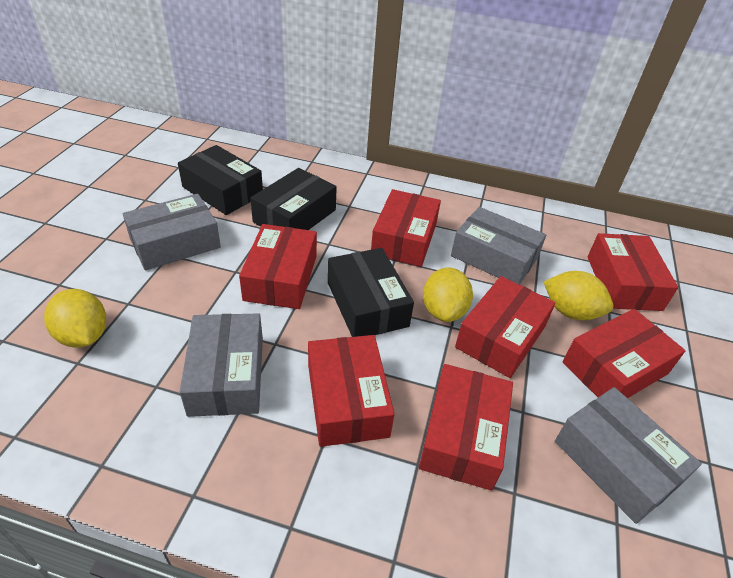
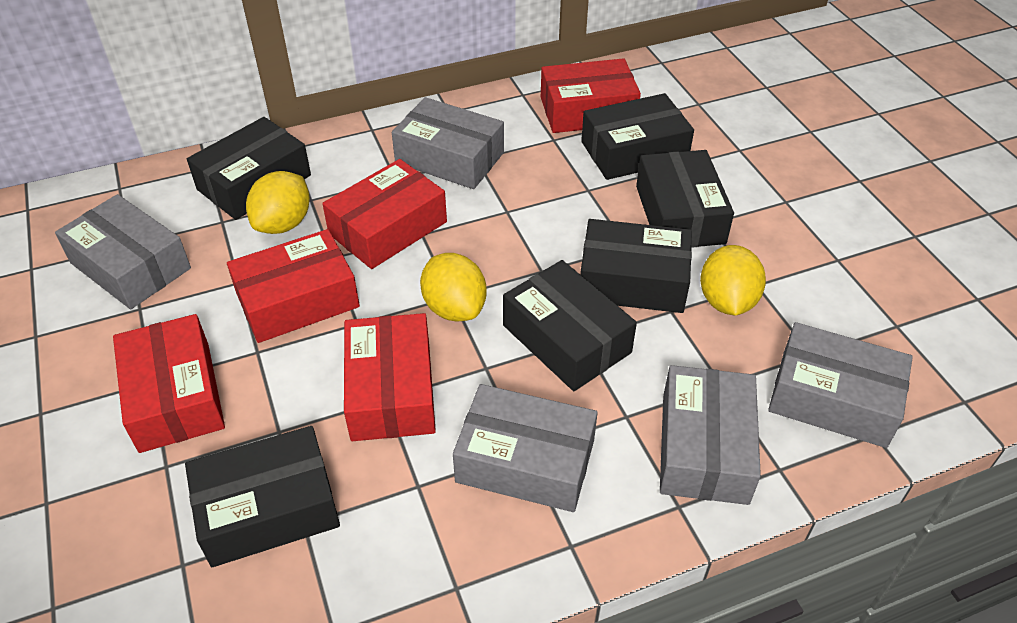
black box: 3 -> 6
grey box: 4 -> 5
red box: 7 -> 5

